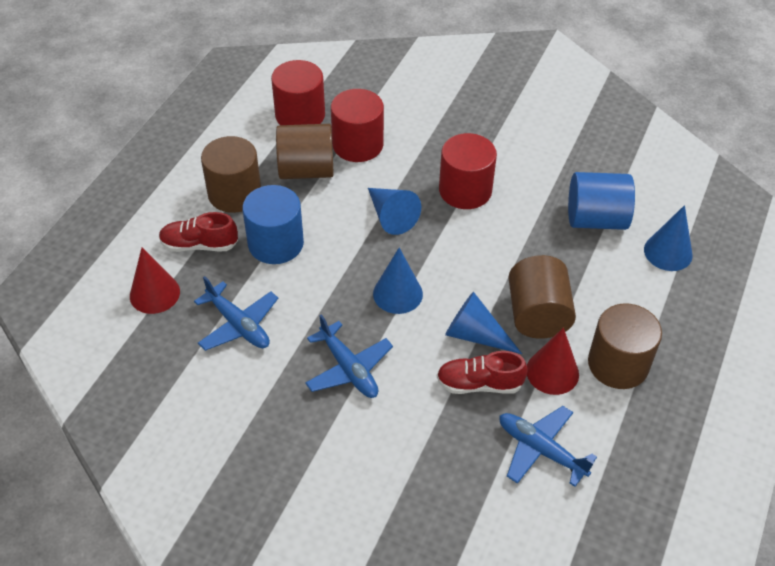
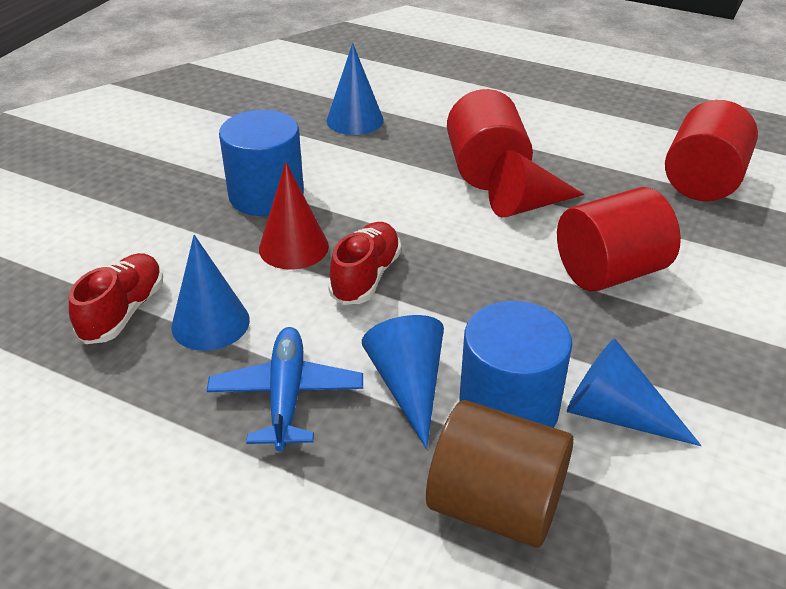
blue plane: 3 -> 1
brown cylinder: 4 -> 1

